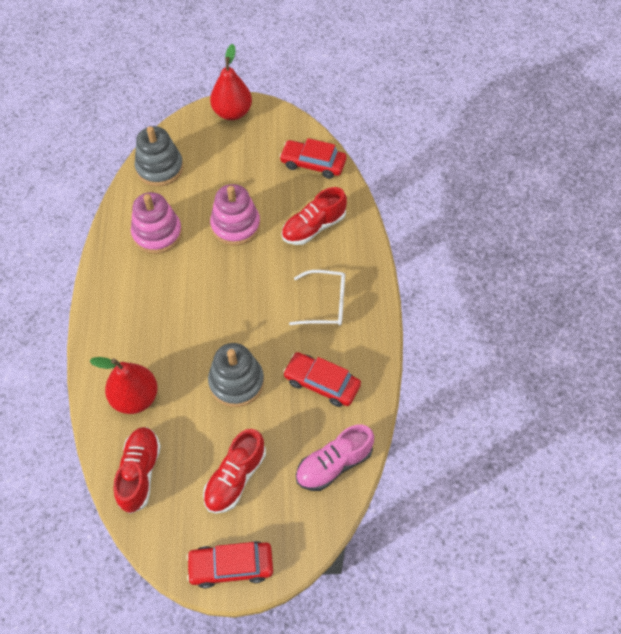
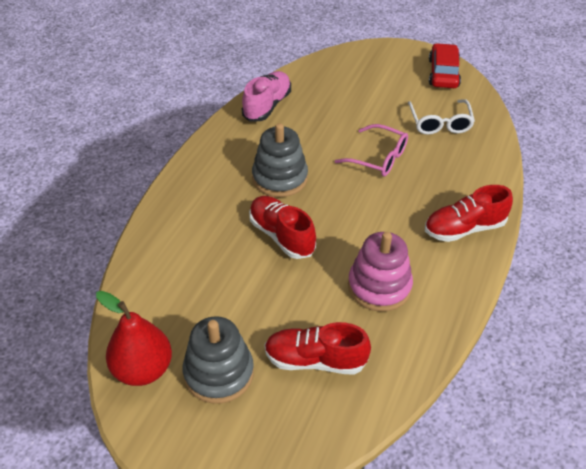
pink glasses: 0 -> 1
pink stacking toy: 2 -> 1
red car: 3 -> 1
red pear: 2 -> 1

